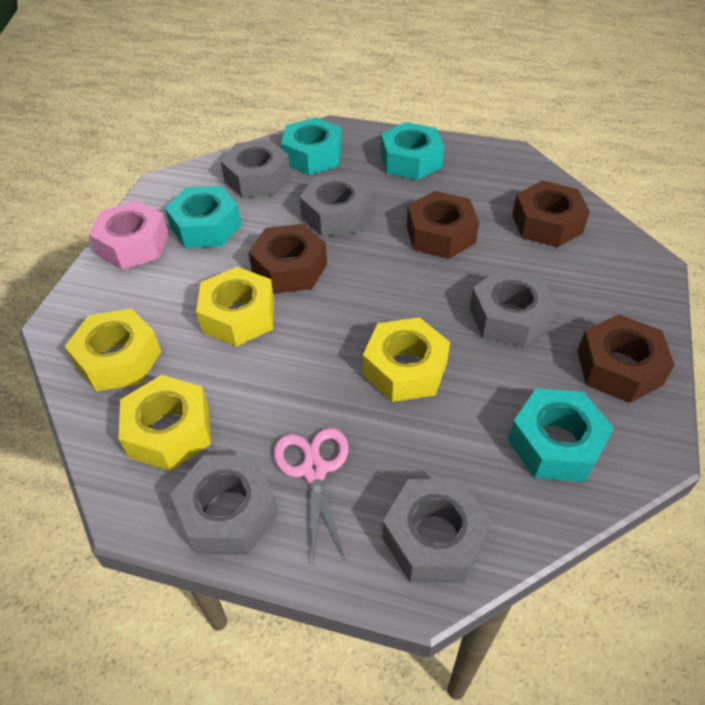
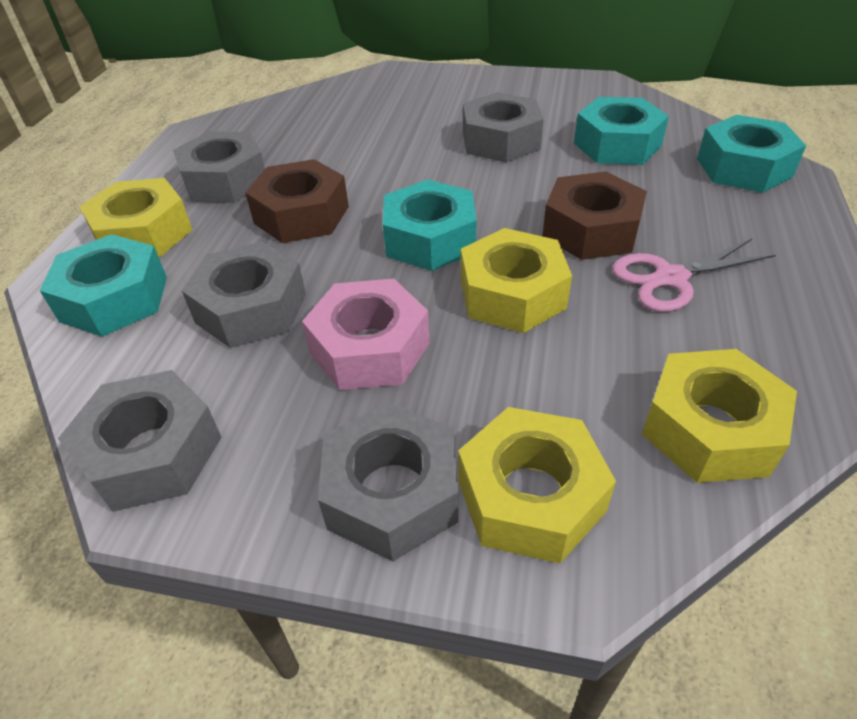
brown nut: 4 -> 2

